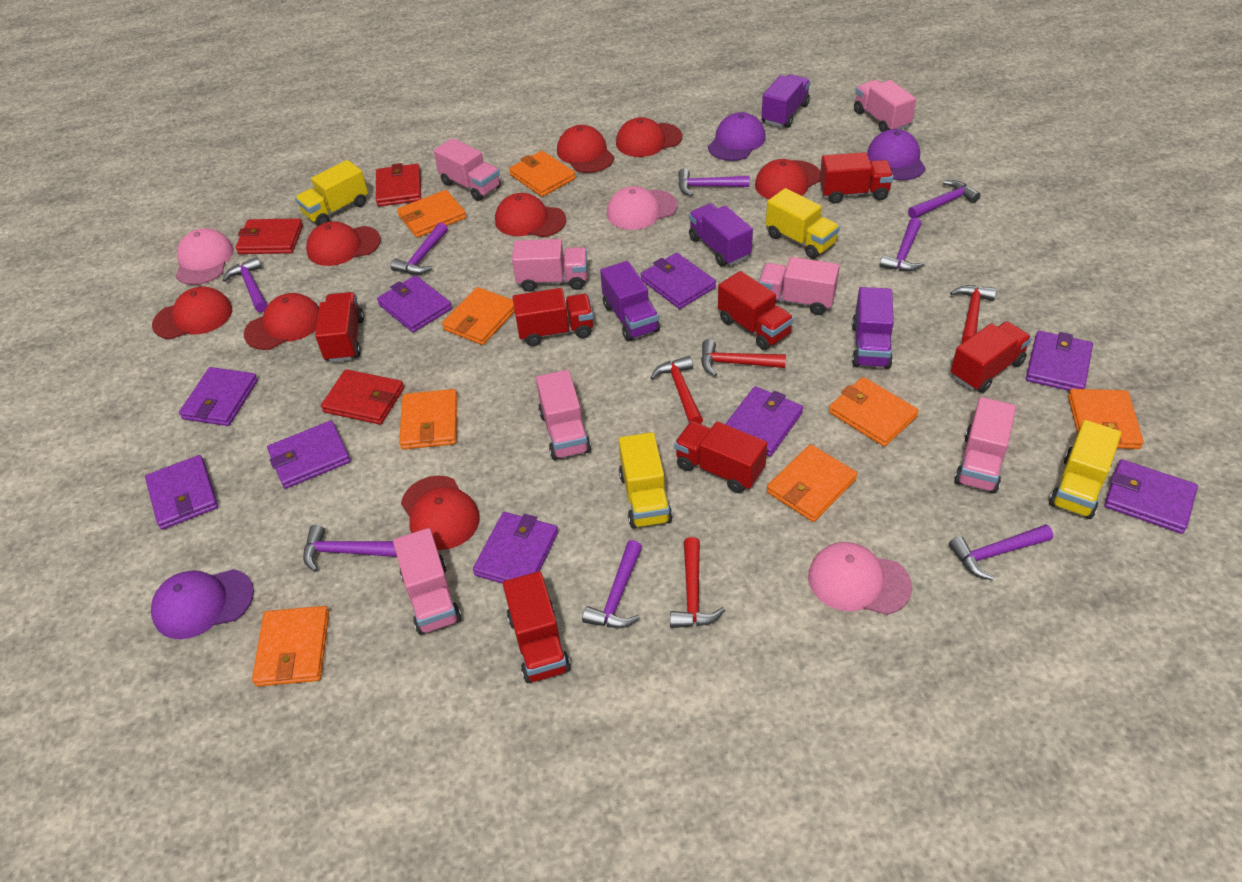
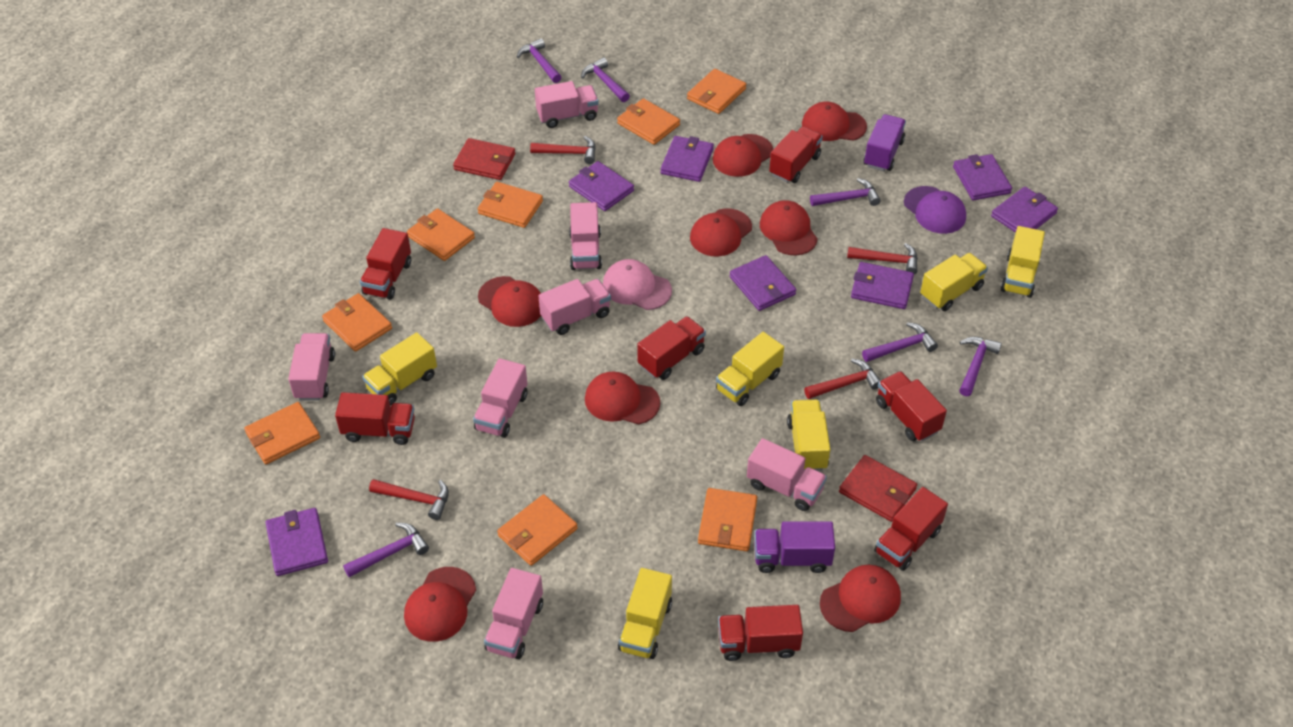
pink cap: 3 -> 1
purple cap: 3 -> 1
purple hammer: 8 -> 6
purple truck: 4 -> 2
purple wallet: 9 -> 7
red wallet: 3 -> 2
yellow truck: 4 -> 6

